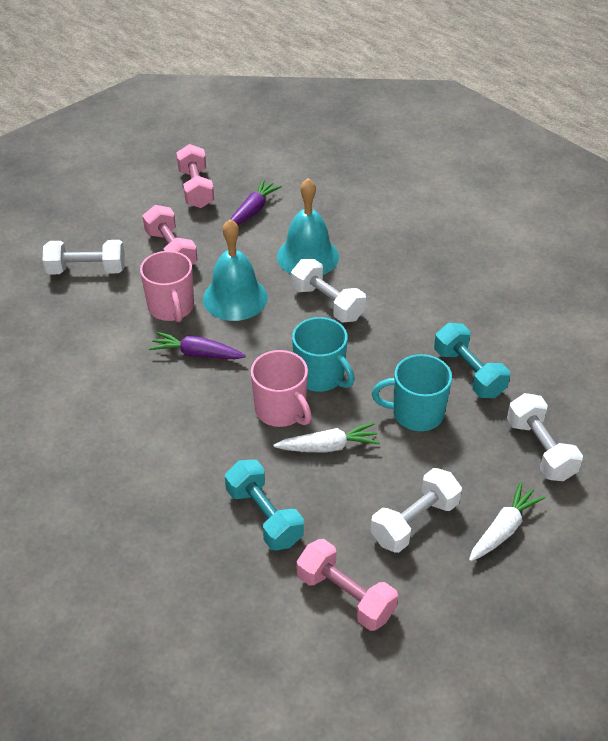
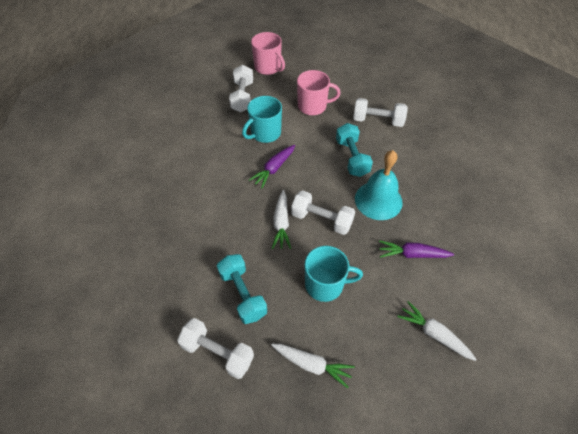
pink dumbbell: 3 -> 0
turquoise bell: 2 -> 1
white carrot: 2 -> 3

